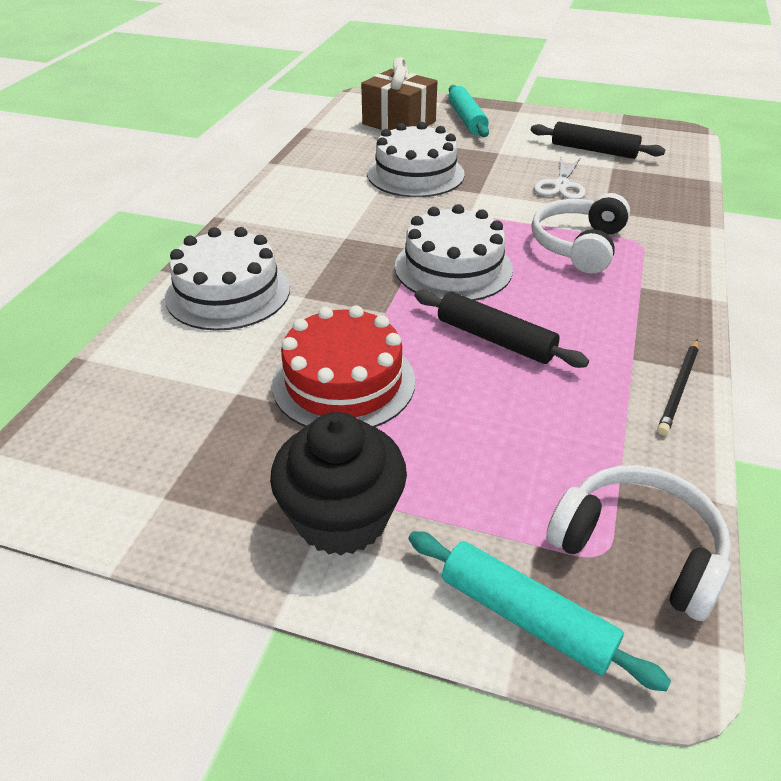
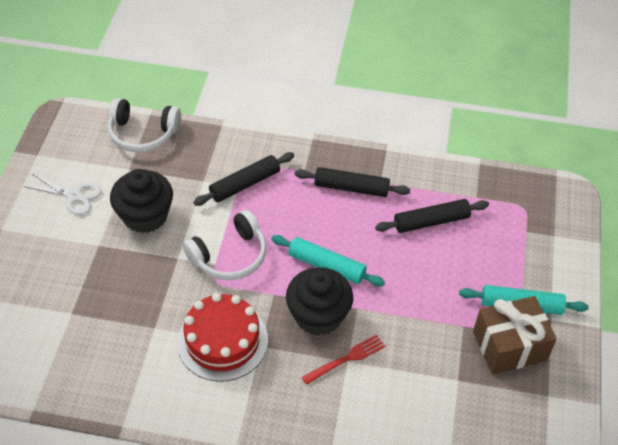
black cupcake: 1 -> 2
black pencil: 1 -> 0
black rolling pin: 2 -> 3
red fork: 0 -> 1
white cake: 3 -> 0

